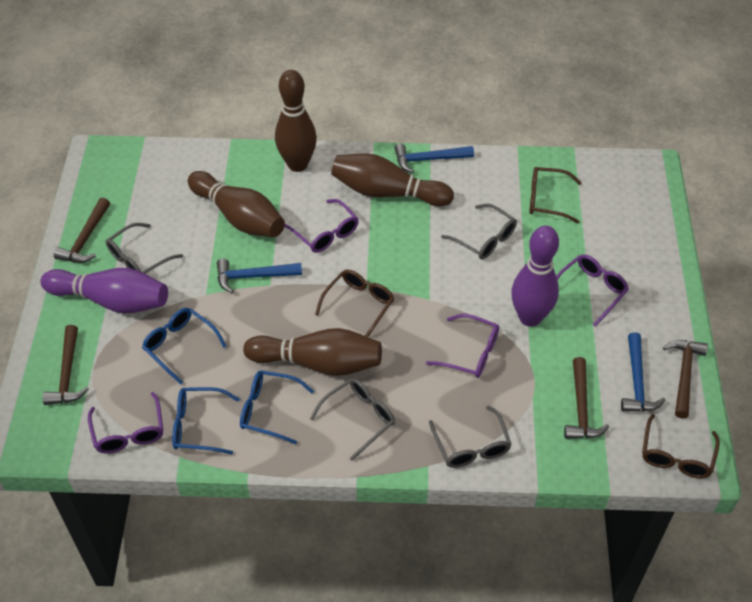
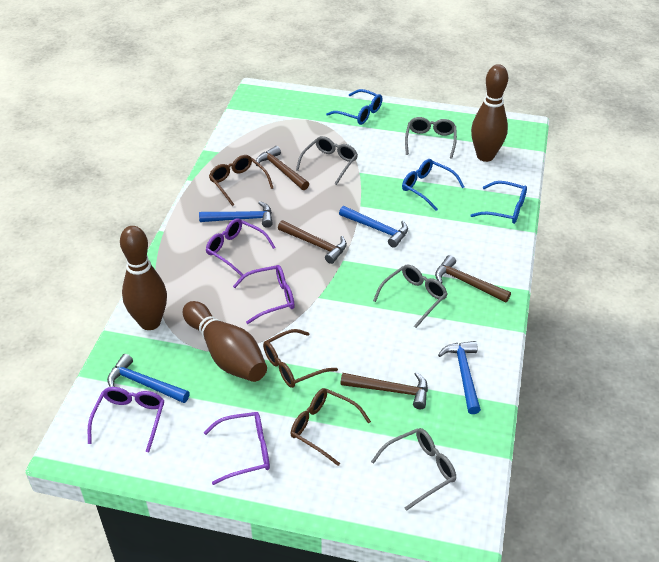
blue hammer: 3 -> 4
brown bowling pin: 4 -> 3
purple bowling pin: 2 -> 0

